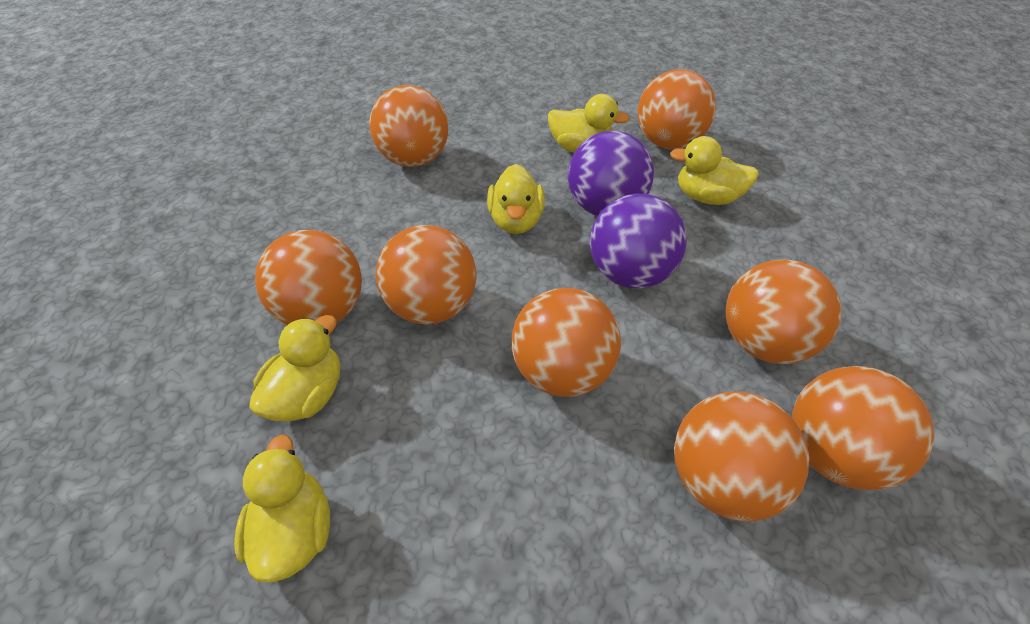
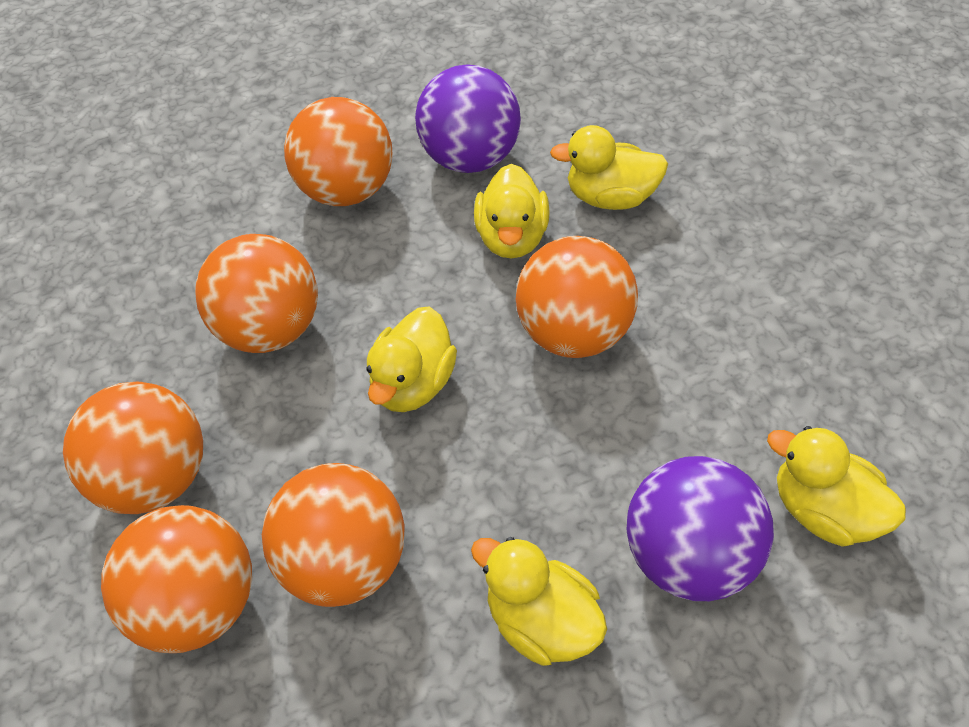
orange ball: 8 -> 6

